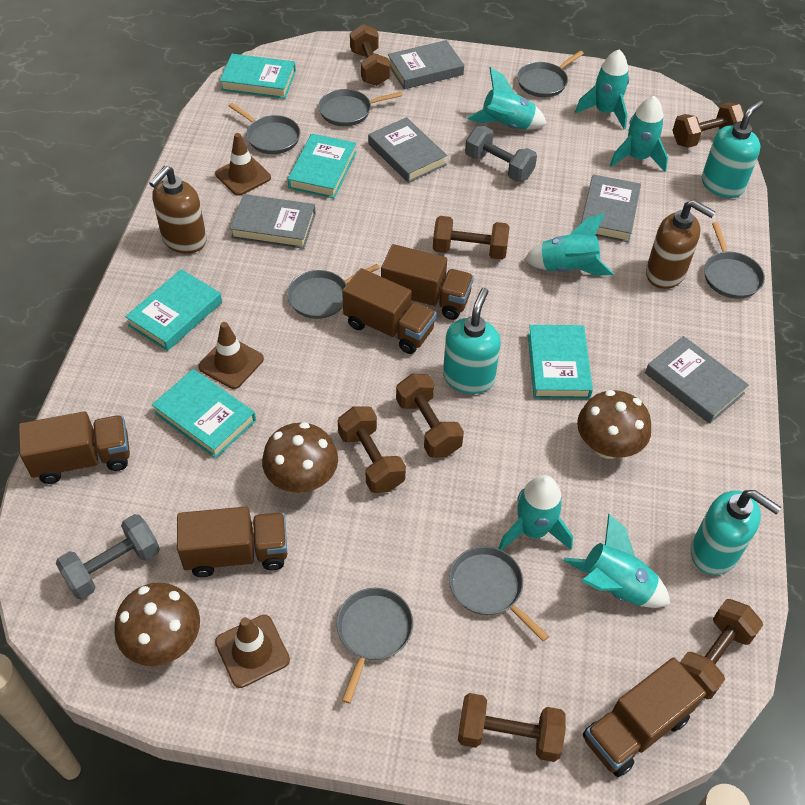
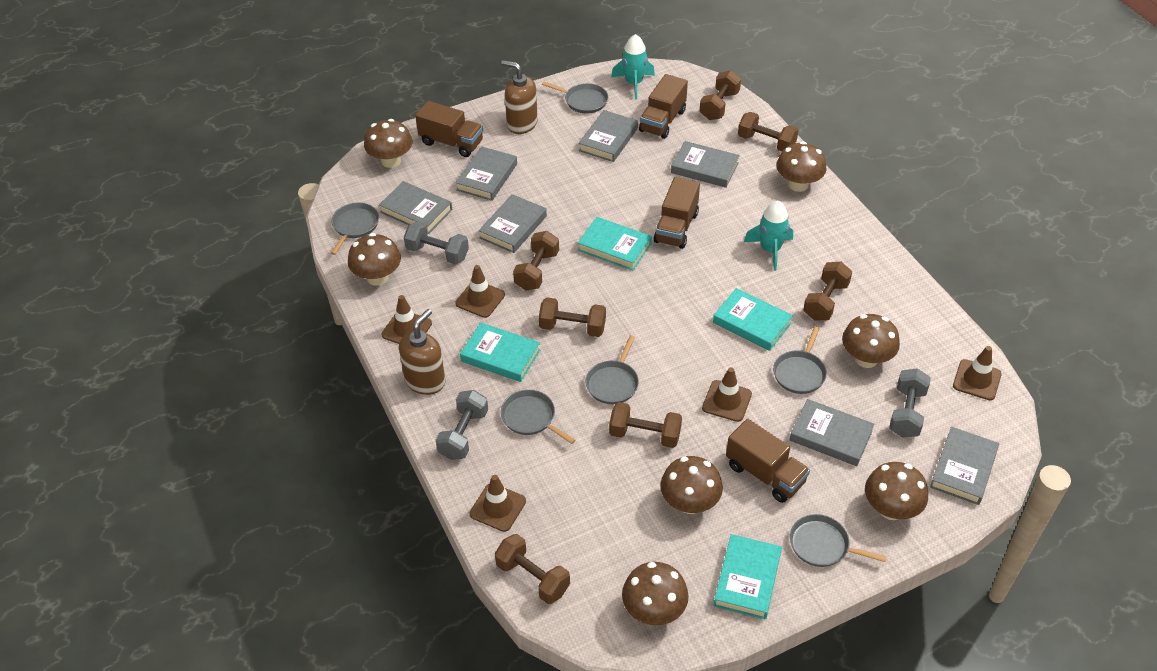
brown mushroom: 3 -> 7
brown traffic cone: 3 -> 5
brown truck: 5 -> 4
grey book: 5 -> 7
grey dumbbell: 2 -> 3
grey pan: 7 -> 6
turquoise book: 5 -> 4
turquoise rocket: 6 -> 2
turquoise soap dispenser: 3 -> 0

